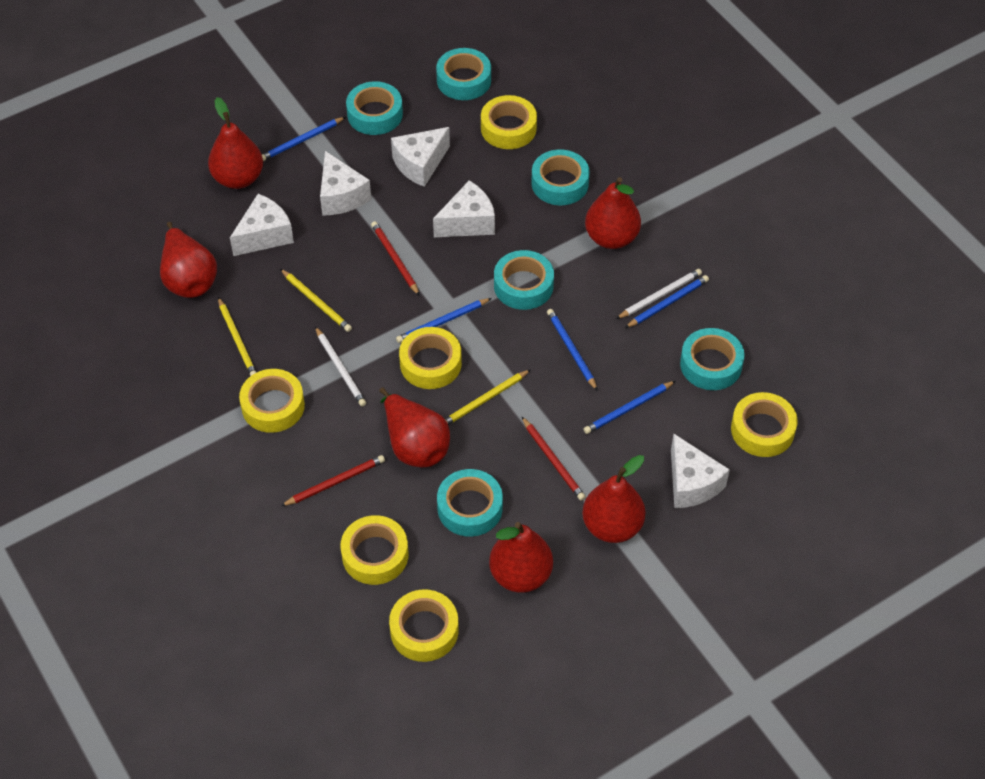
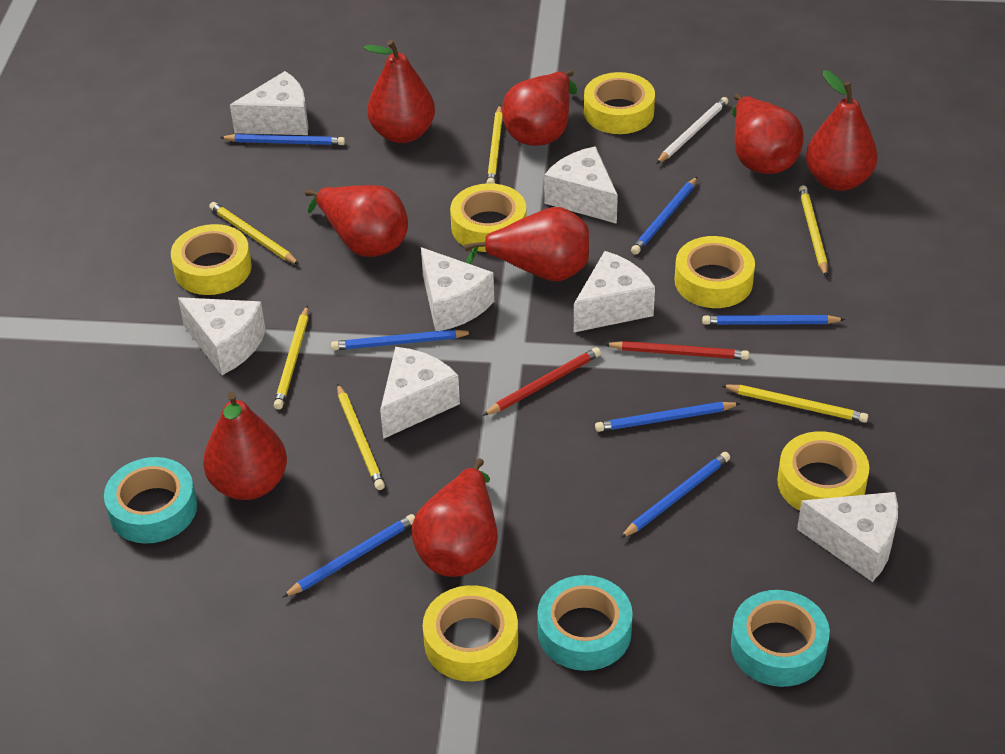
blue pencil: 5 -> 7
red pear: 6 -> 8
red pencil: 3 -> 2
turquoise tape: 6 -> 3
white cheese: 5 -> 7
white pencil: 2 -> 1
yellow pencil: 3 -> 6

